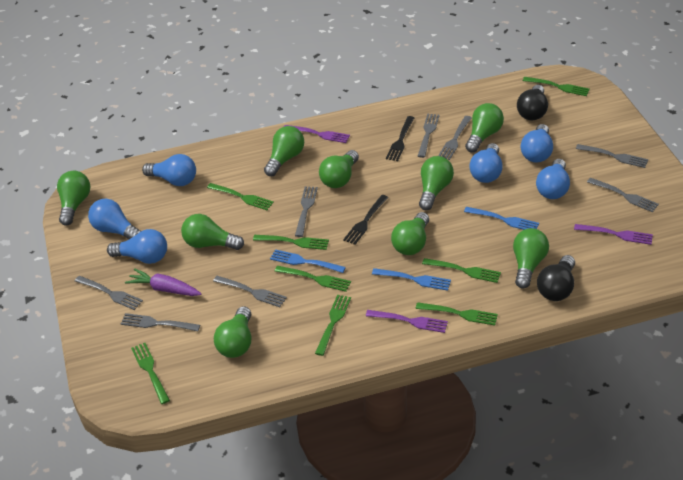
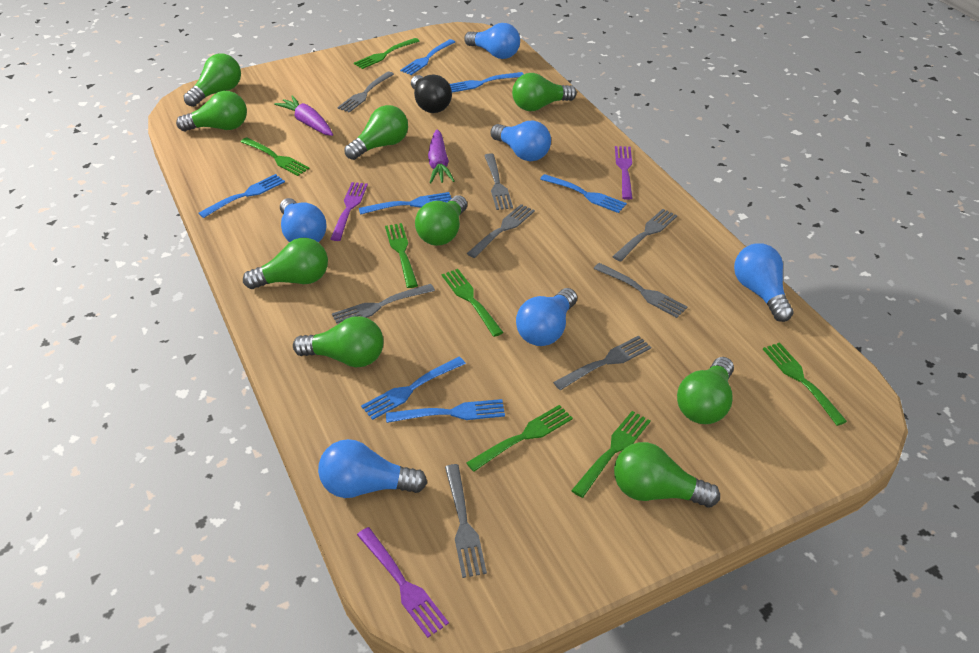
black fork: 2 -> 0
black light bulb: 2 -> 1
blue fork: 3 -> 7
green fork: 8 -> 7
purple carrot: 1 -> 2

